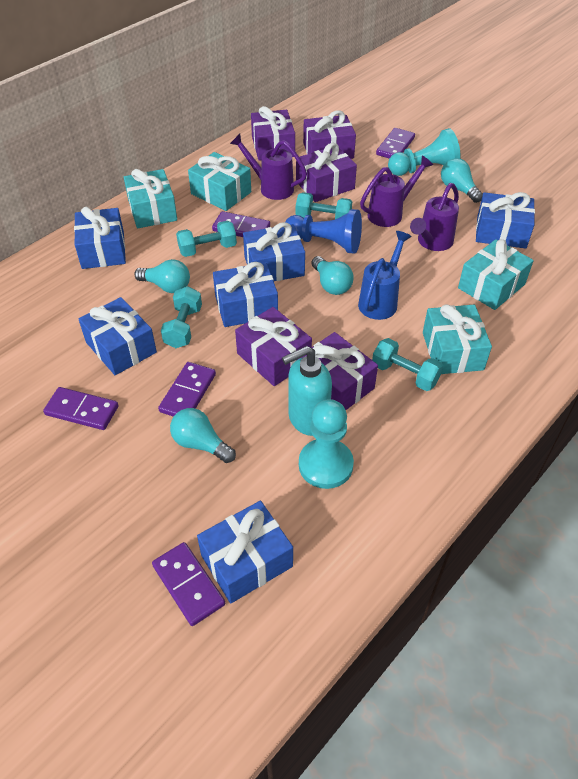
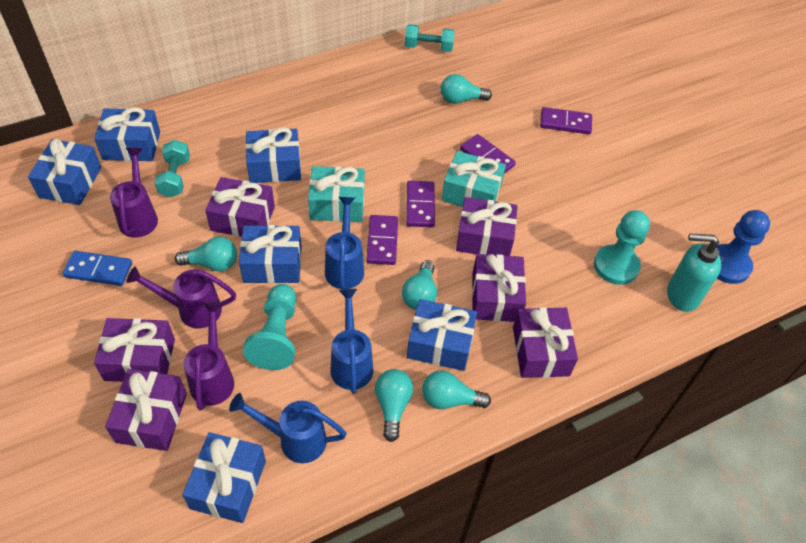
blue domino: 0 -> 1
blue watering can: 1 -> 3
purple domino: 5 -> 4
purple gift: 5 -> 6
turquoise dumbbell: 4 -> 2
turquoise gift: 4 -> 2
turquoise light bulb: 4 -> 5

